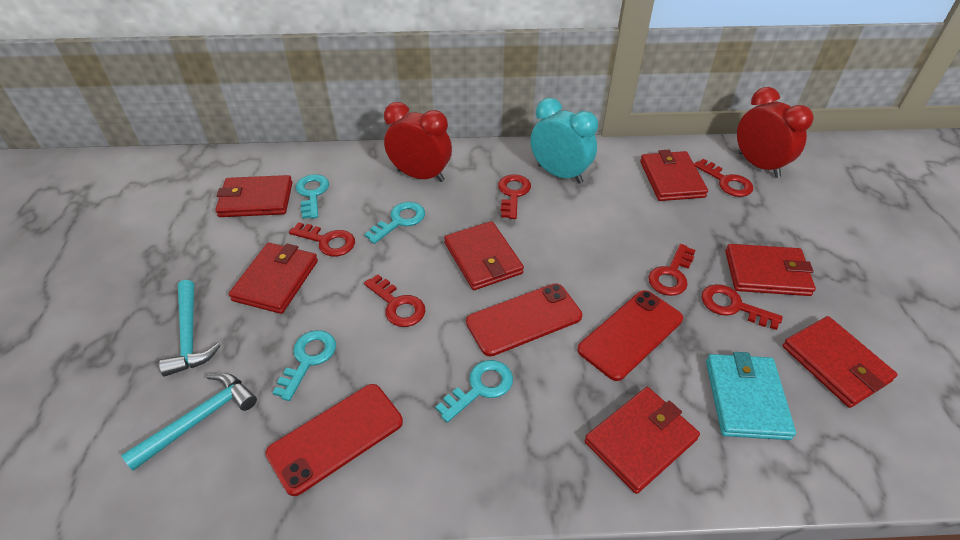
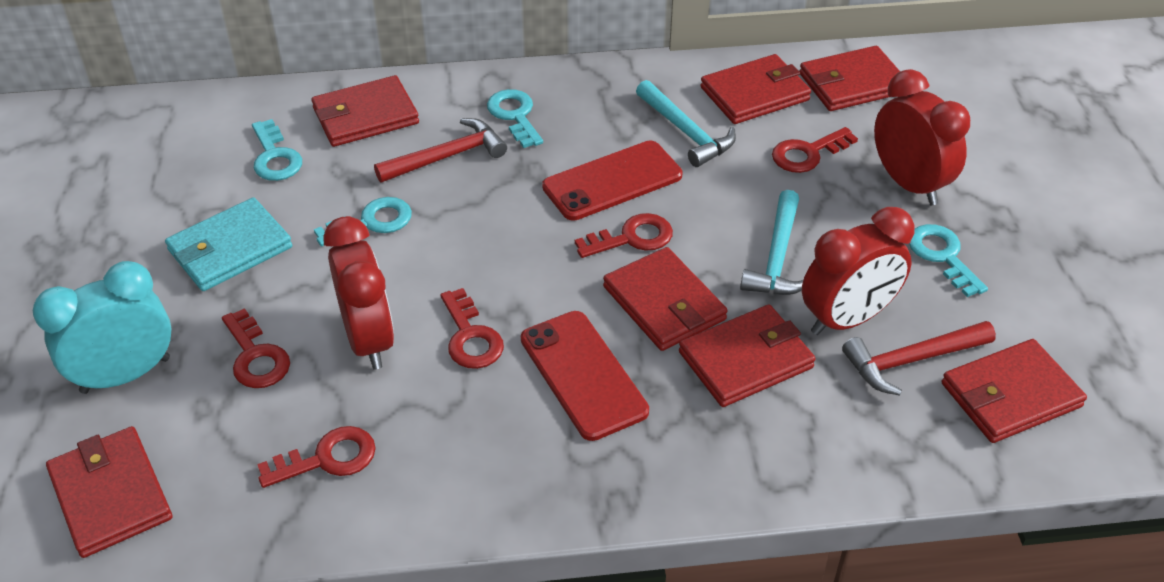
red clock: 2 -> 3
red hammer: 0 -> 2
red key: 6 -> 5
red phone: 3 -> 2

